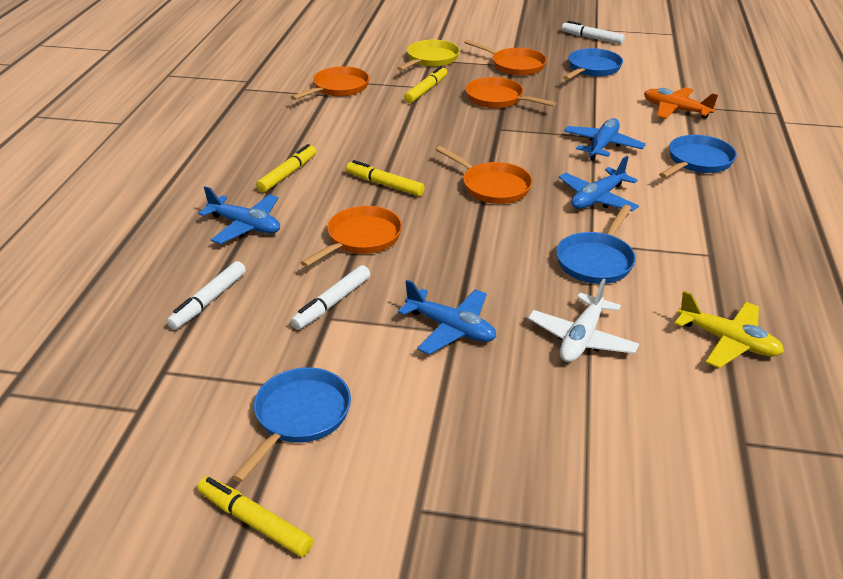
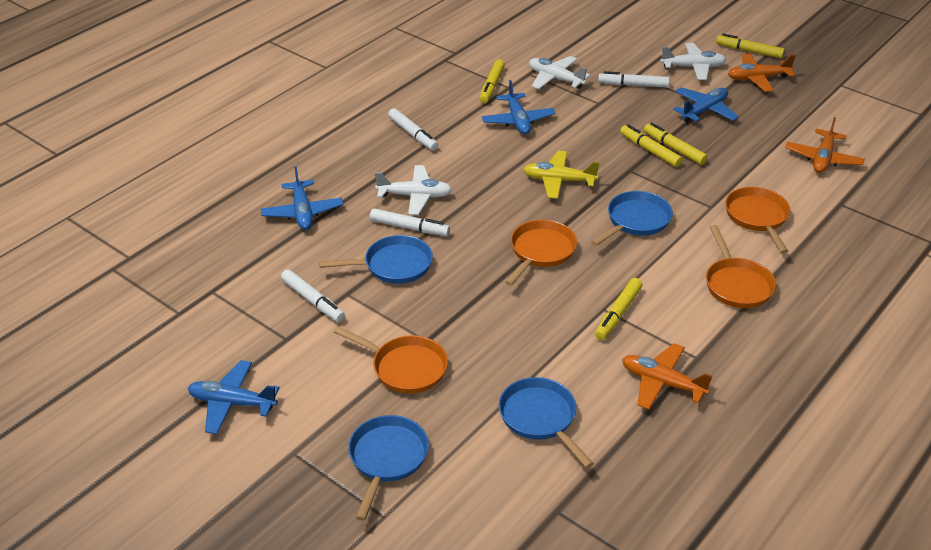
orange pan: 5 -> 4
orange plane: 1 -> 3
white marker: 3 -> 4
white plane: 1 -> 3
yellow marker: 4 -> 5
yellow pan: 1 -> 0

